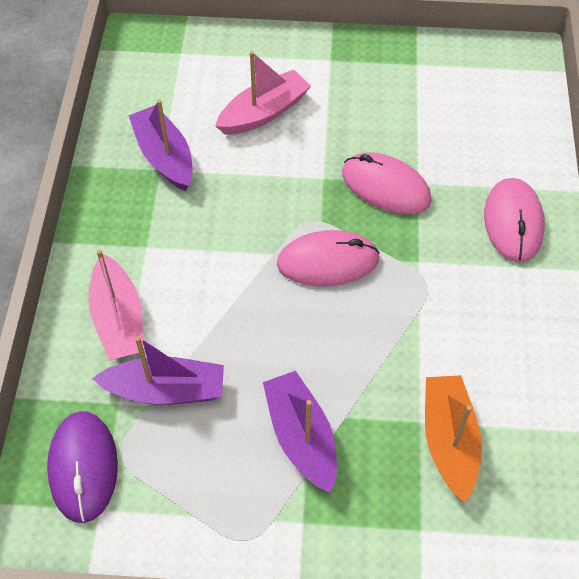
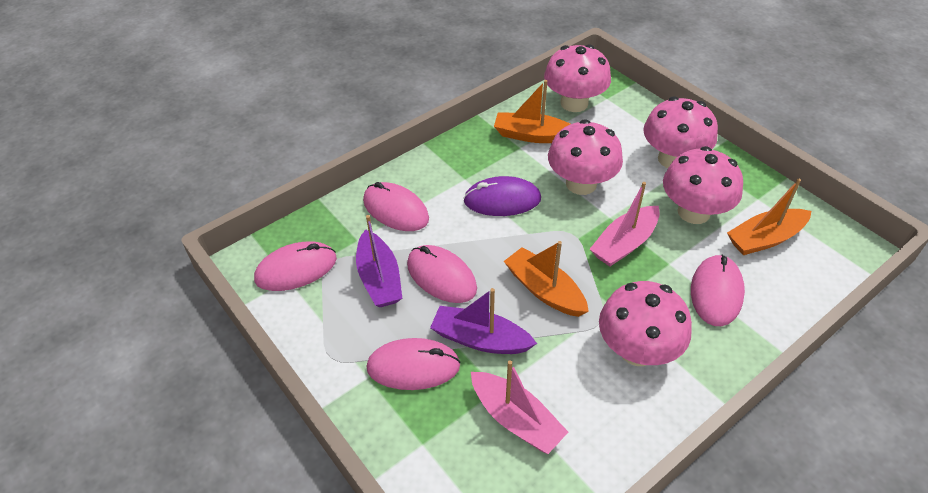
orange boat: 1 -> 3
pink mouse: 3 -> 5
pink mushroom: 0 -> 5
purple boat: 3 -> 2

